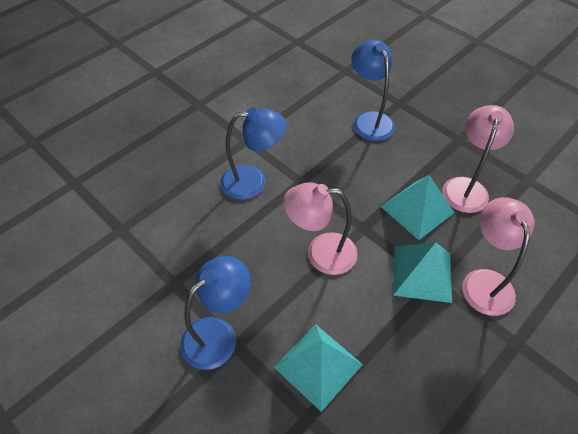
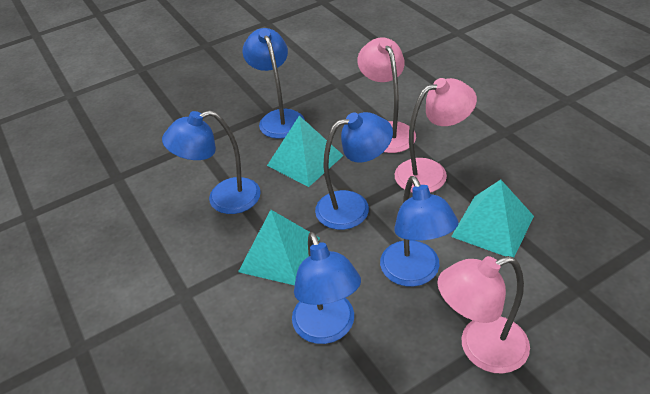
blue lamp: 3 -> 5

